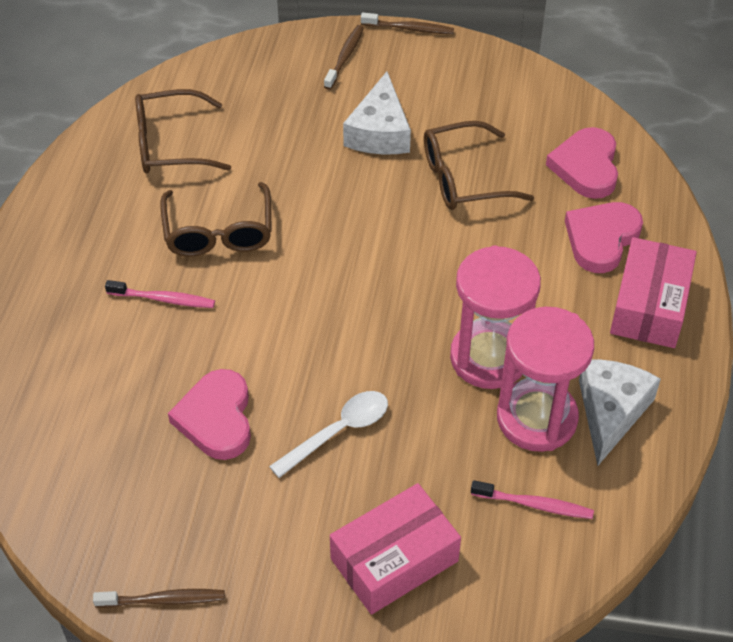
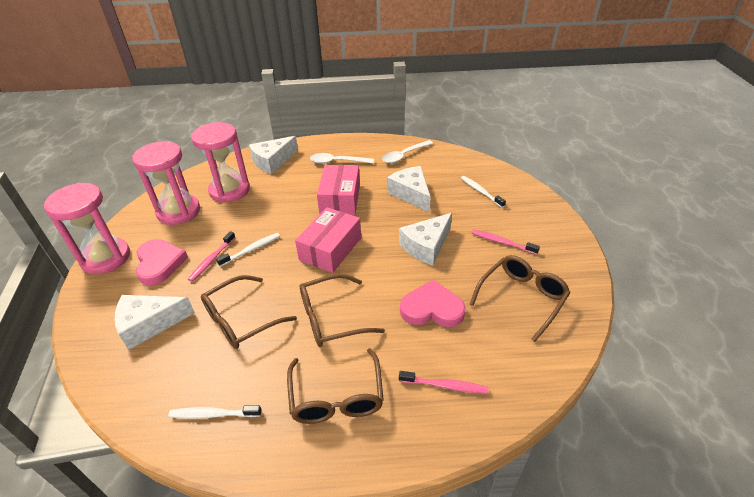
brown glasses: 3 -> 4
brown toothbrush: 3 -> 0
pink heart: 3 -> 2
pink hourglass: 2 -> 3
pink toothbrush: 2 -> 3
white cheese: 2 -> 4
white spoon: 1 -> 2
white toothbrush: 0 -> 3

